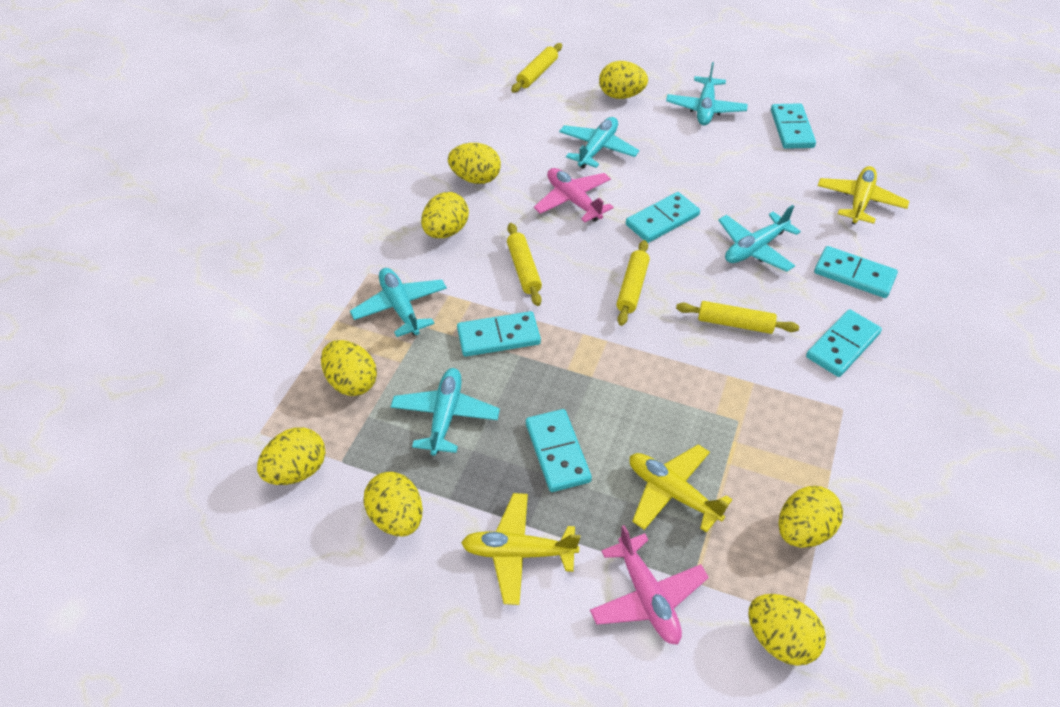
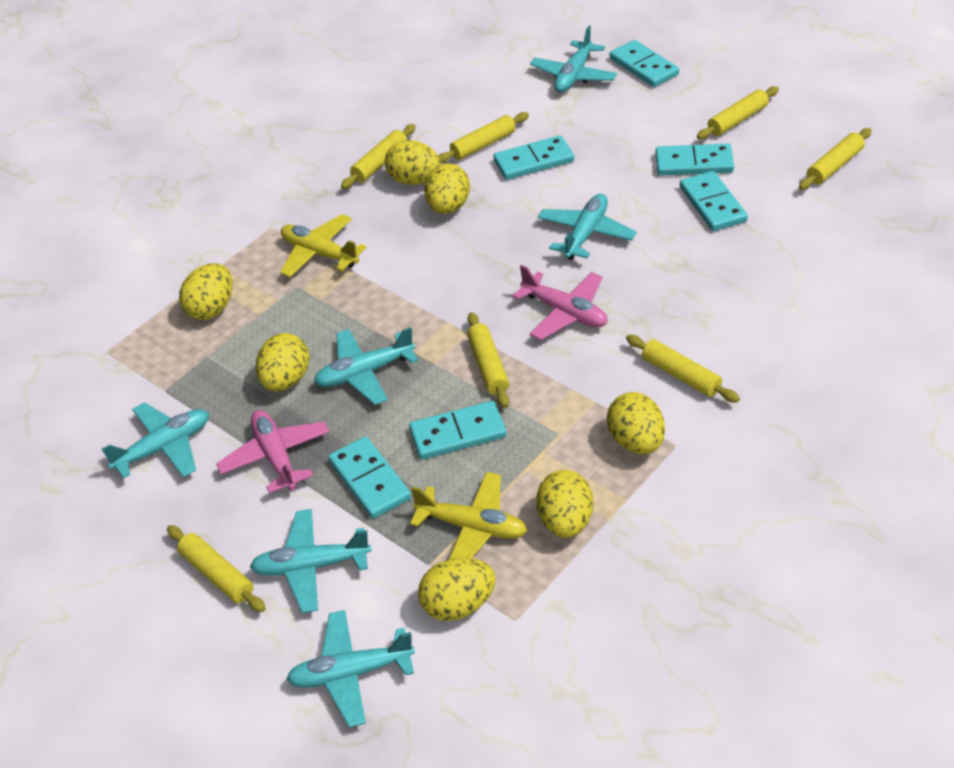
turquoise plane: 5 -> 6
yellow egg: 8 -> 7
yellow plane: 3 -> 2
yellow rolling pin: 4 -> 7

